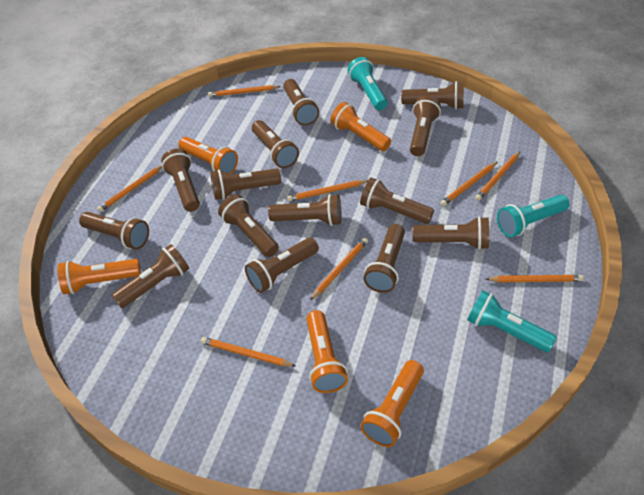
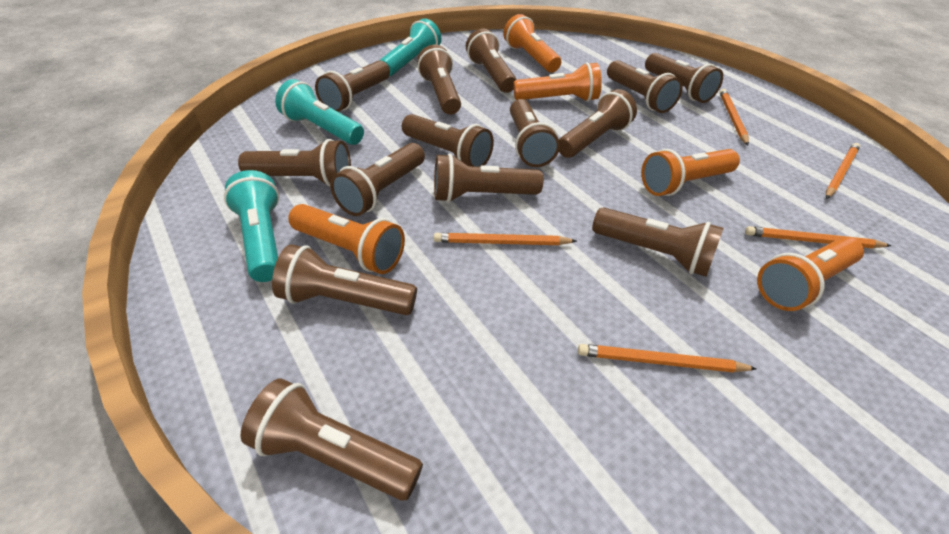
orange pencil: 8 -> 5

